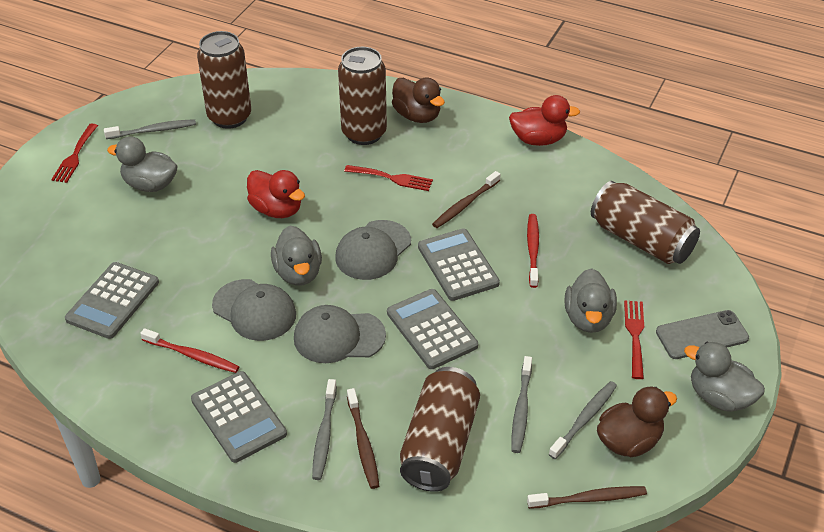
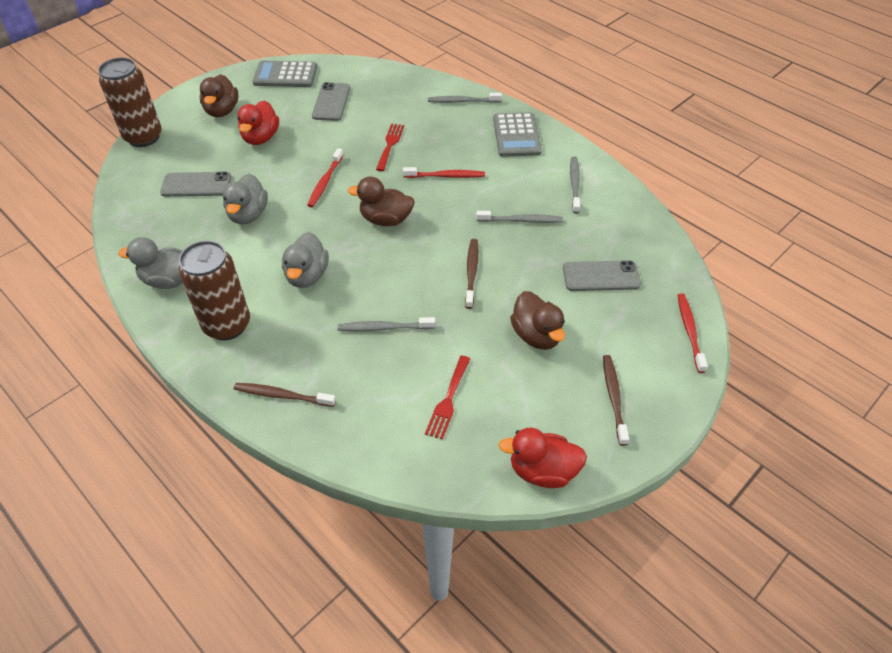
brown can: 4 -> 2
brown duck: 2 -> 3
grey calculator: 4 -> 2
grey cap: 3 -> 0
grey duck: 4 -> 3
grey phone: 1 -> 3
red fork: 3 -> 2
red toothbrush: 2 -> 3

